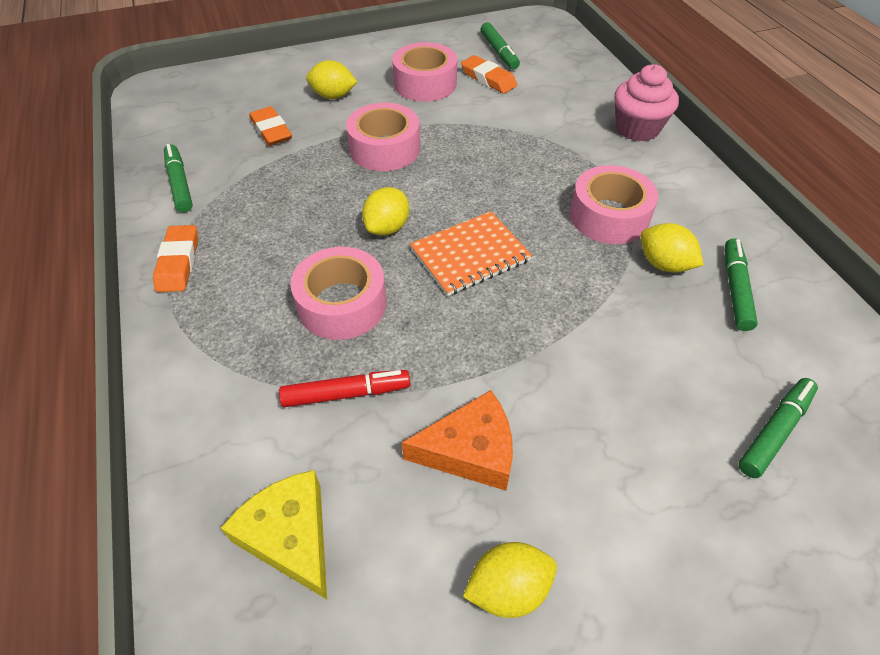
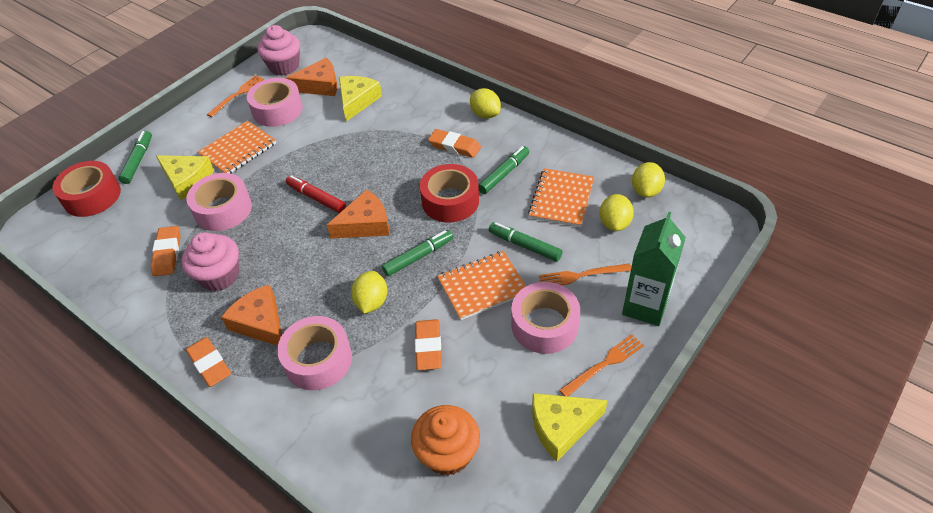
green carton: 0 -> 1
orange cheese: 1 -> 3
orange cupcake: 0 -> 1
orange eraser: 3 -> 4
orange fork: 0 -> 3
orange notebook: 1 -> 3
pink cupcake: 1 -> 2
red tape: 0 -> 2
yellow cheese: 1 -> 3

